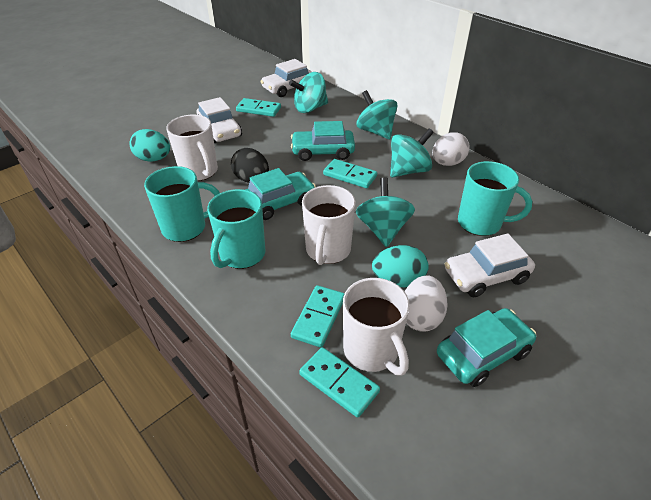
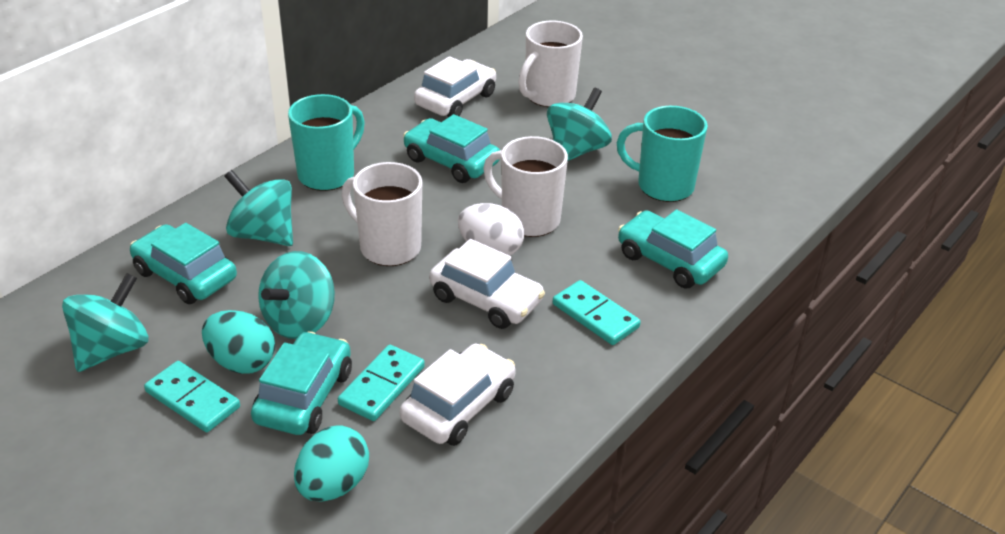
black egg: 1 -> 0
turquoise car: 3 -> 4
turquoise domino: 4 -> 3
turquoise mug: 3 -> 2
white egg: 2 -> 1

